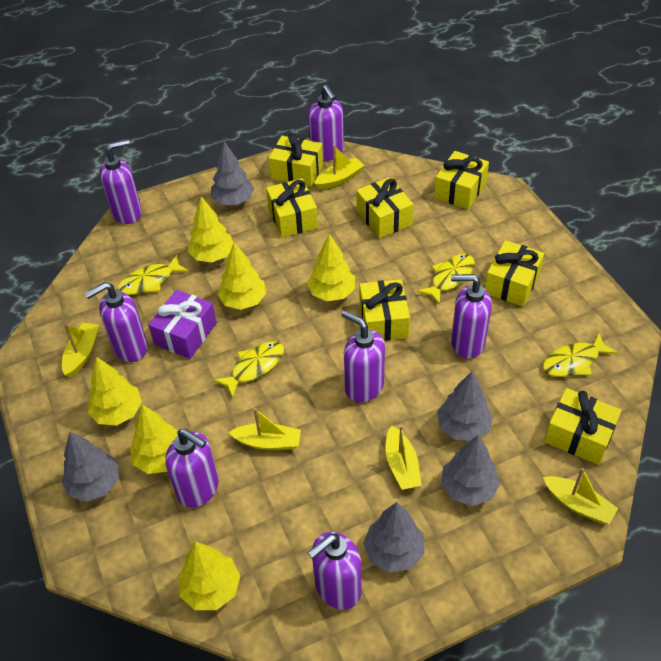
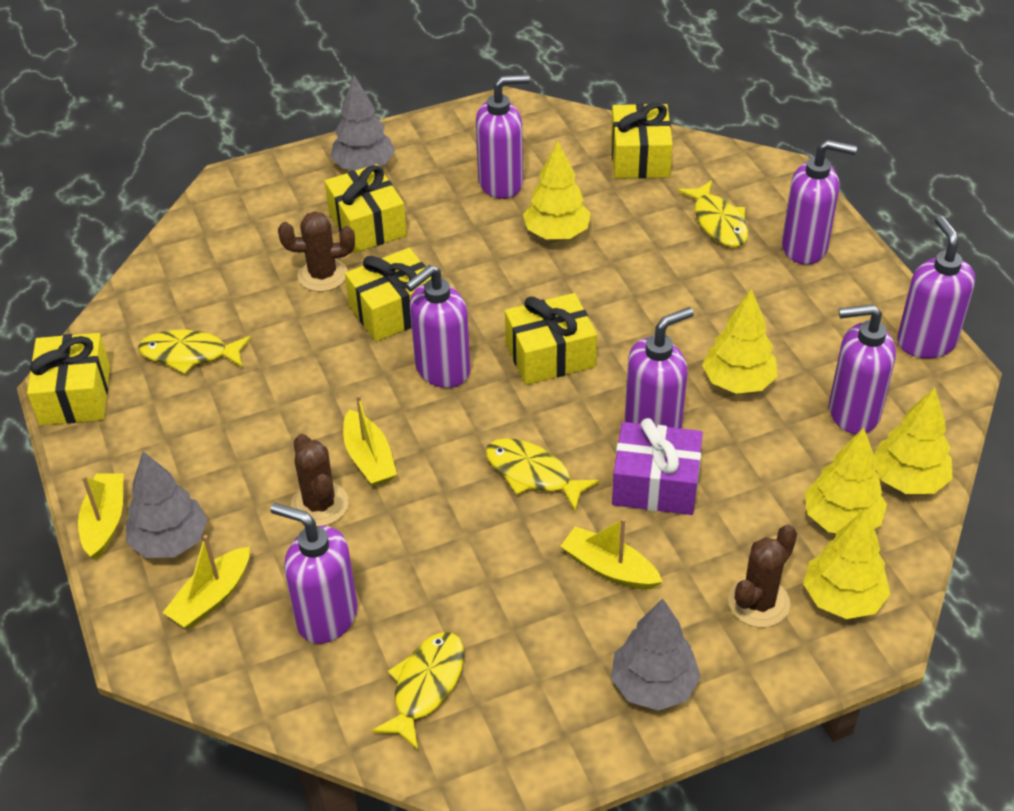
brown cactus: 0 -> 3
grey tree: 5 -> 3
yellow boat: 5 -> 4
yellow gift: 7 -> 5
yellow tree: 6 -> 5

